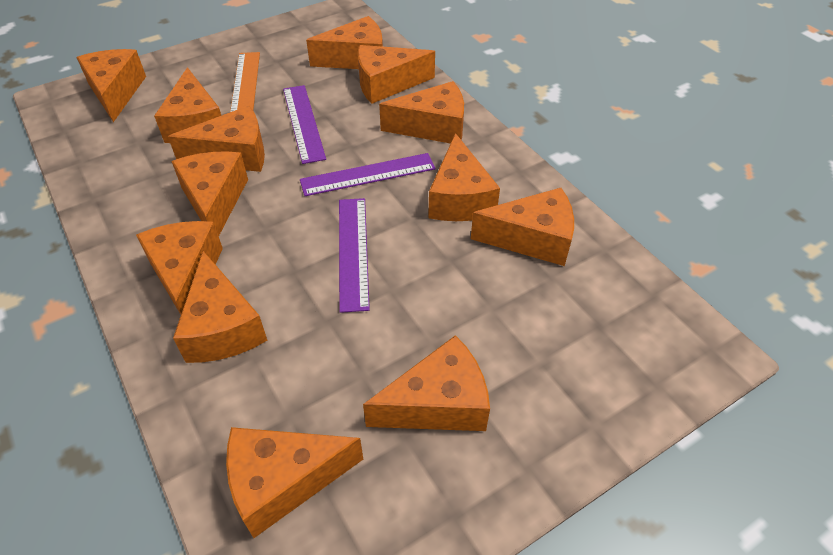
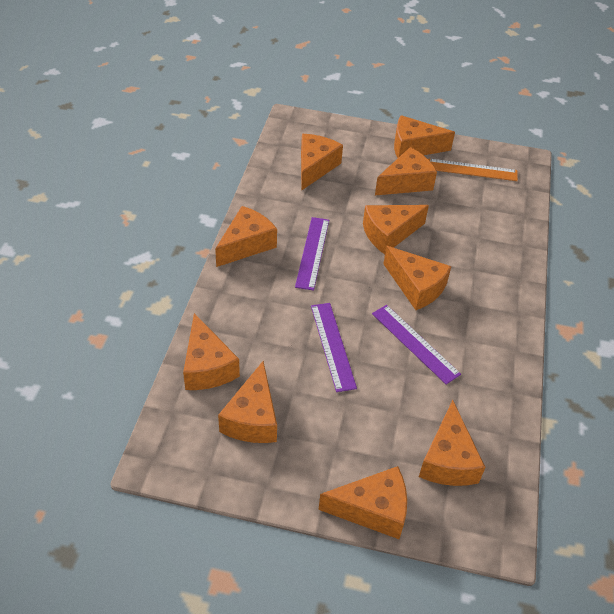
orange cheese: 13 -> 10

